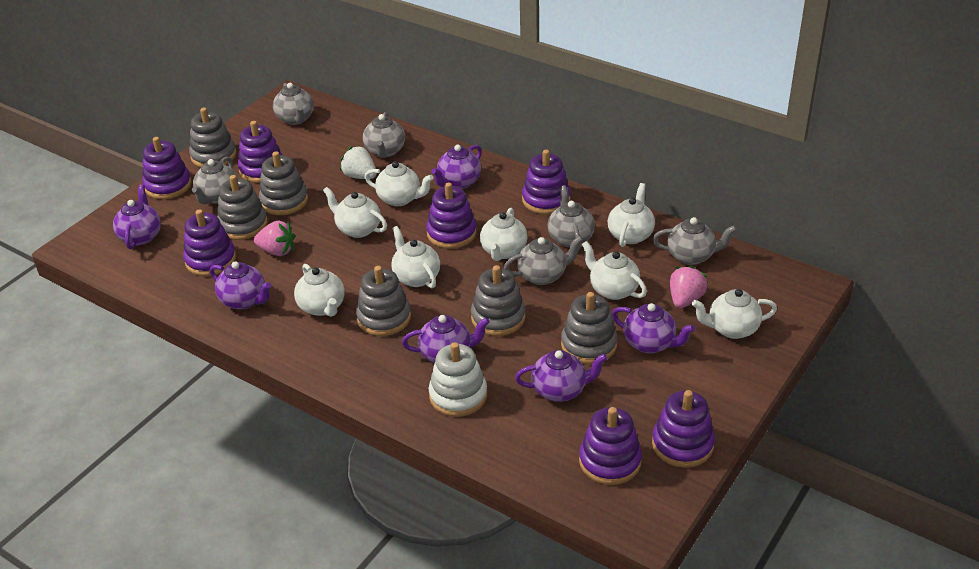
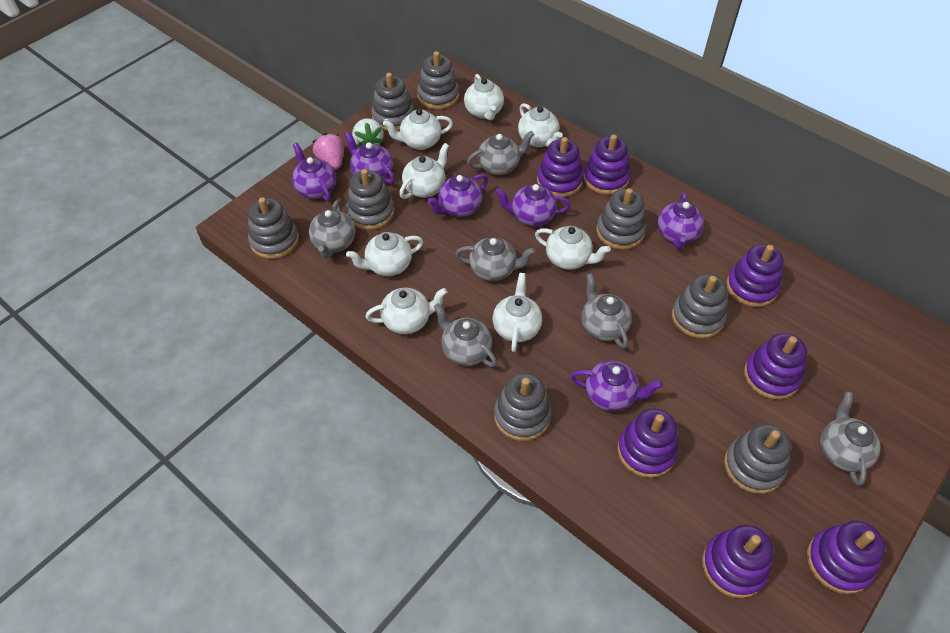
grey stacking toy: 6 -> 8
pink strawberry: 2 -> 1
white stacking toy: 1 -> 0

